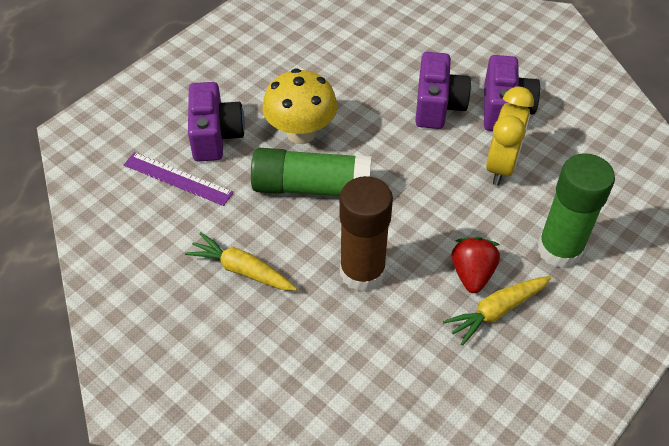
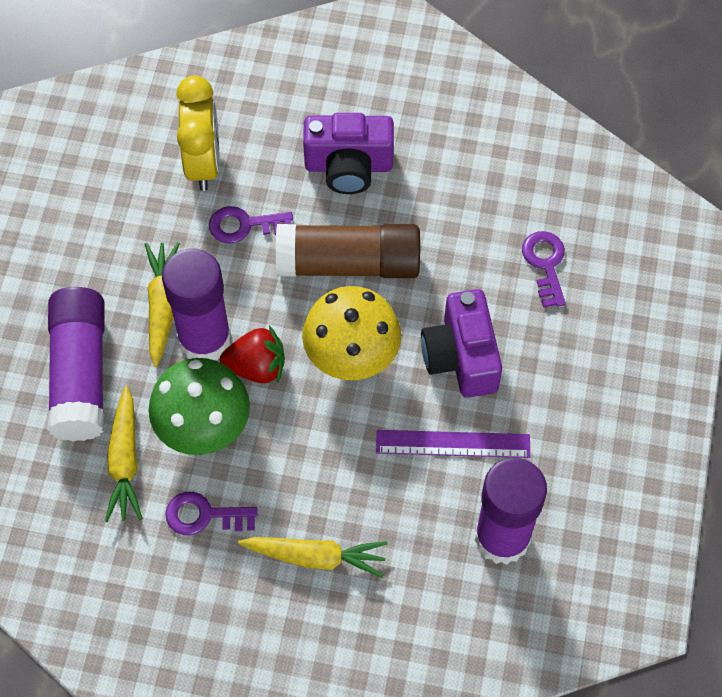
green glue stick: 2 -> 0
green mushroom: 0 -> 1
purple camera: 3 -> 2
purple glue stick: 0 -> 3
purple key: 0 -> 3
yellow carrot: 2 -> 3

